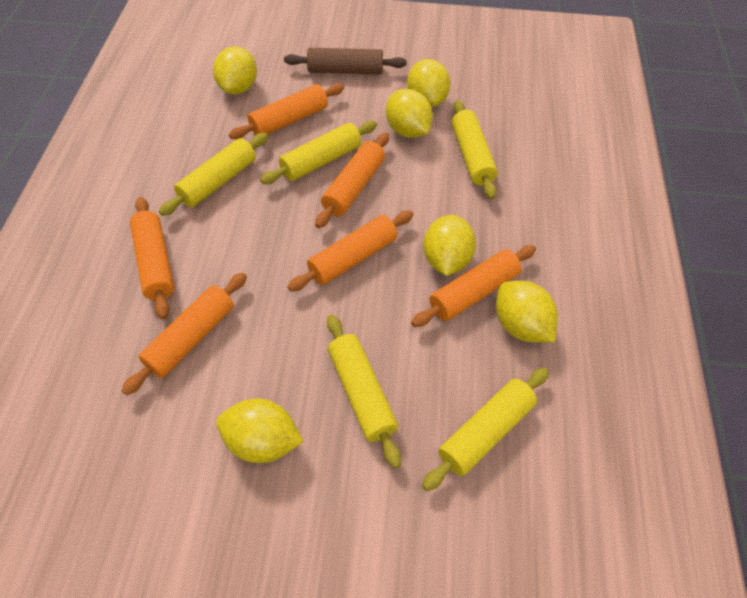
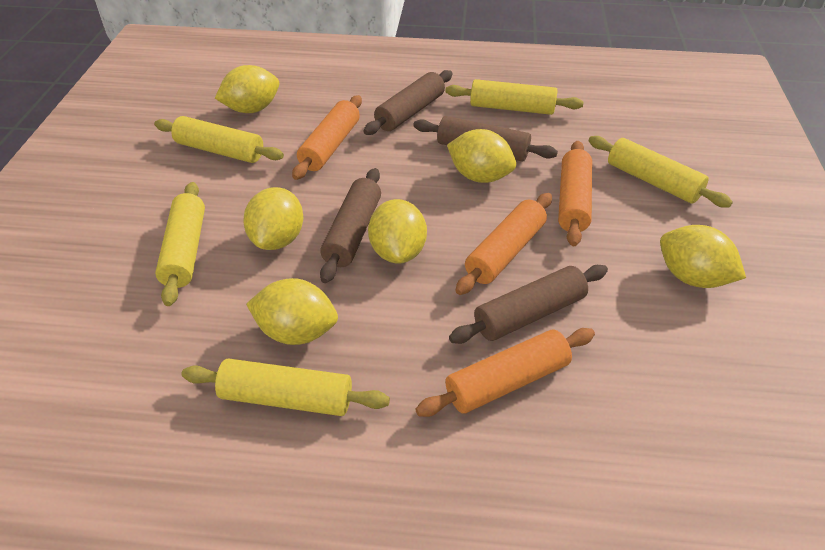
brown rolling pin: 1 -> 4
orange rolling pin: 6 -> 4

